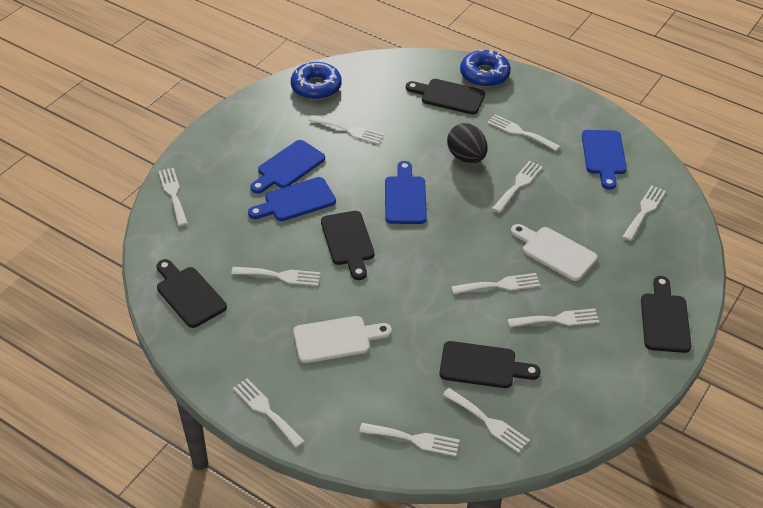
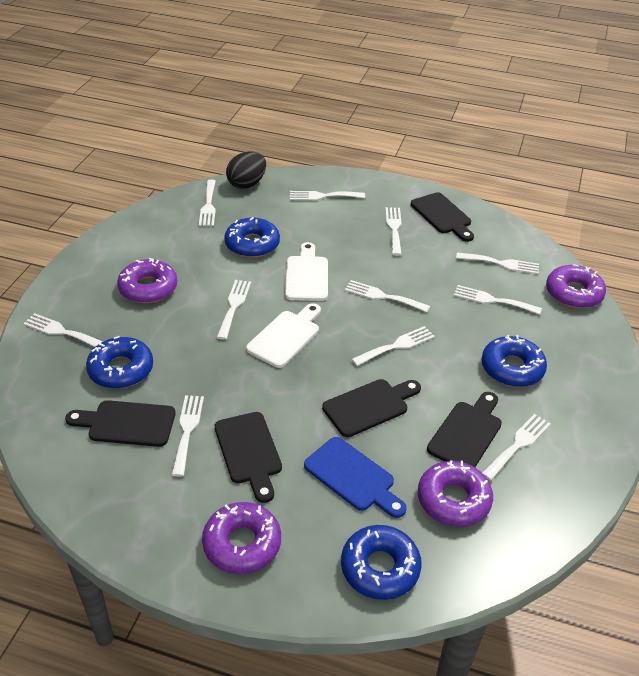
blue cutting board: 4 -> 1
blue donut: 2 -> 4
purple donut: 0 -> 4

